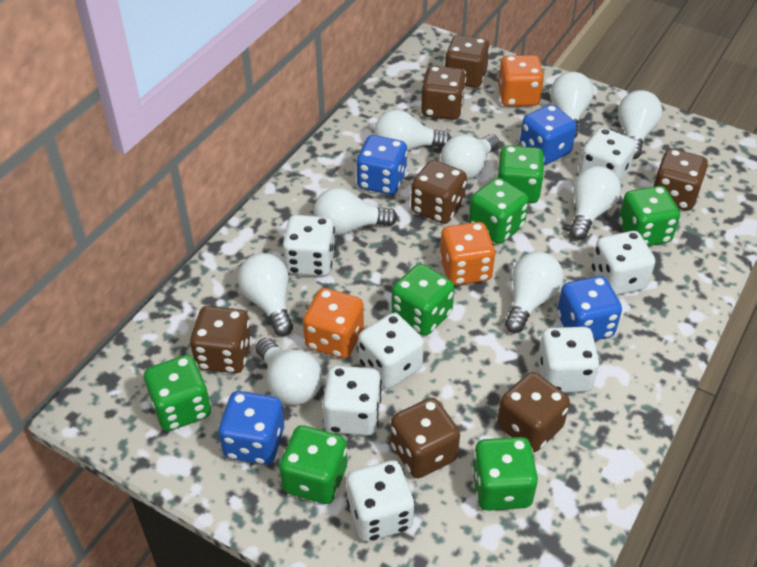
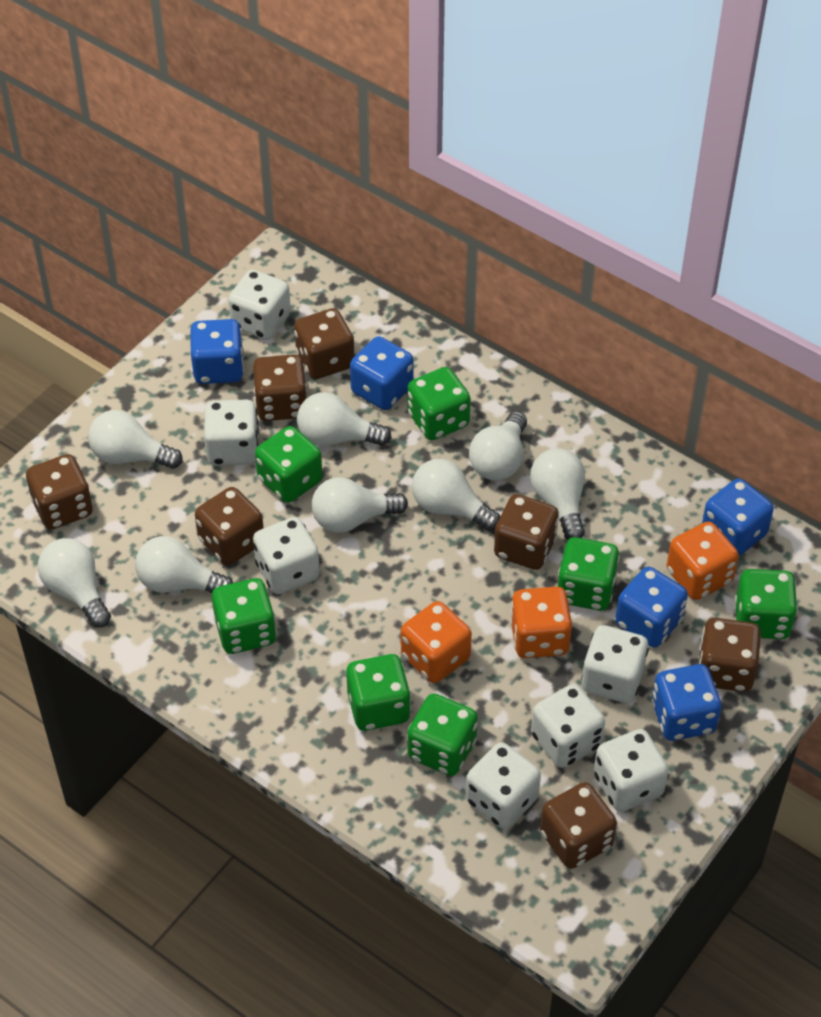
blue dice: 4 -> 5
white light bulb: 9 -> 8

